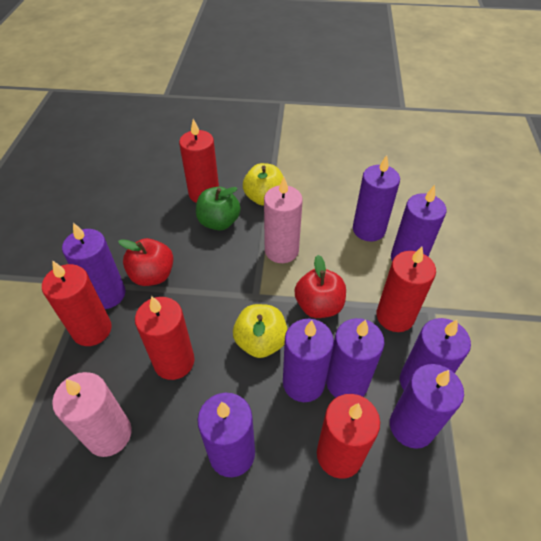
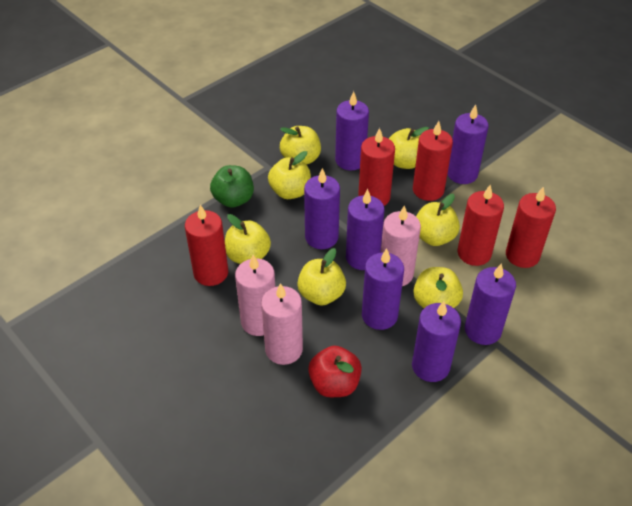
pink candle: 2 -> 3
purple candle: 8 -> 7
red apple: 2 -> 1
yellow apple: 2 -> 7

